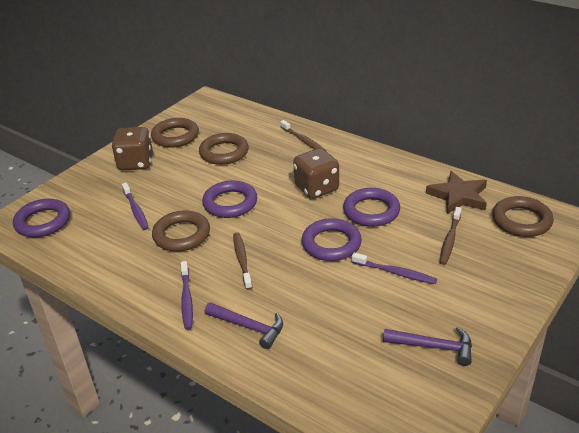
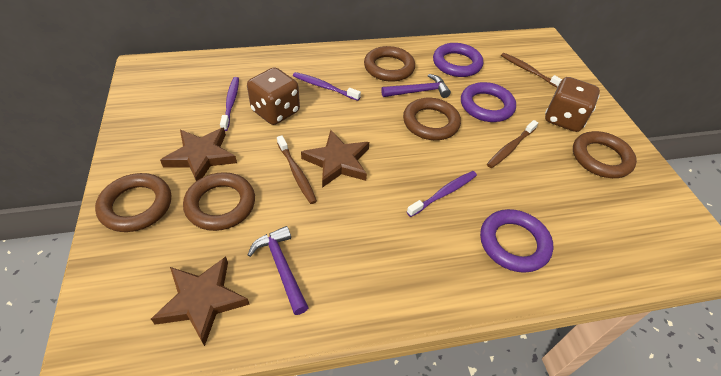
brown ring: 4 -> 5
brown star: 1 -> 3
purple ring: 4 -> 3

